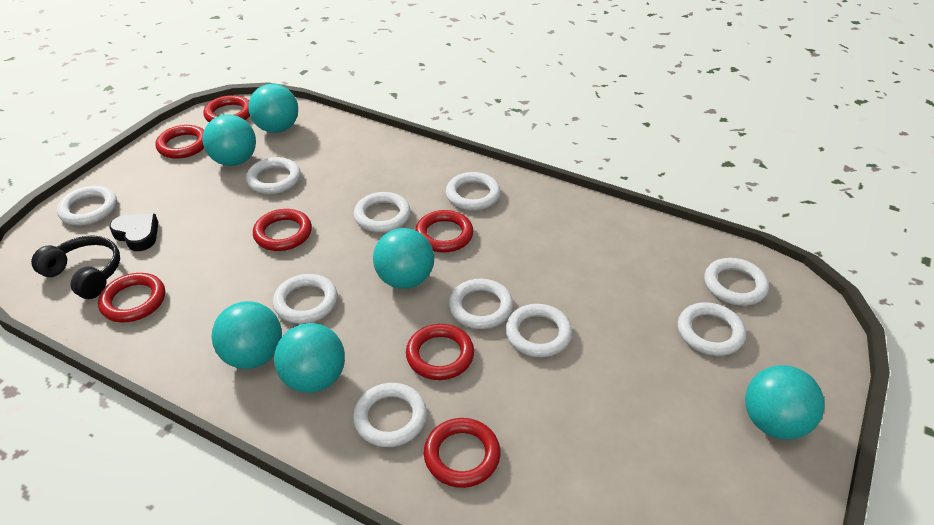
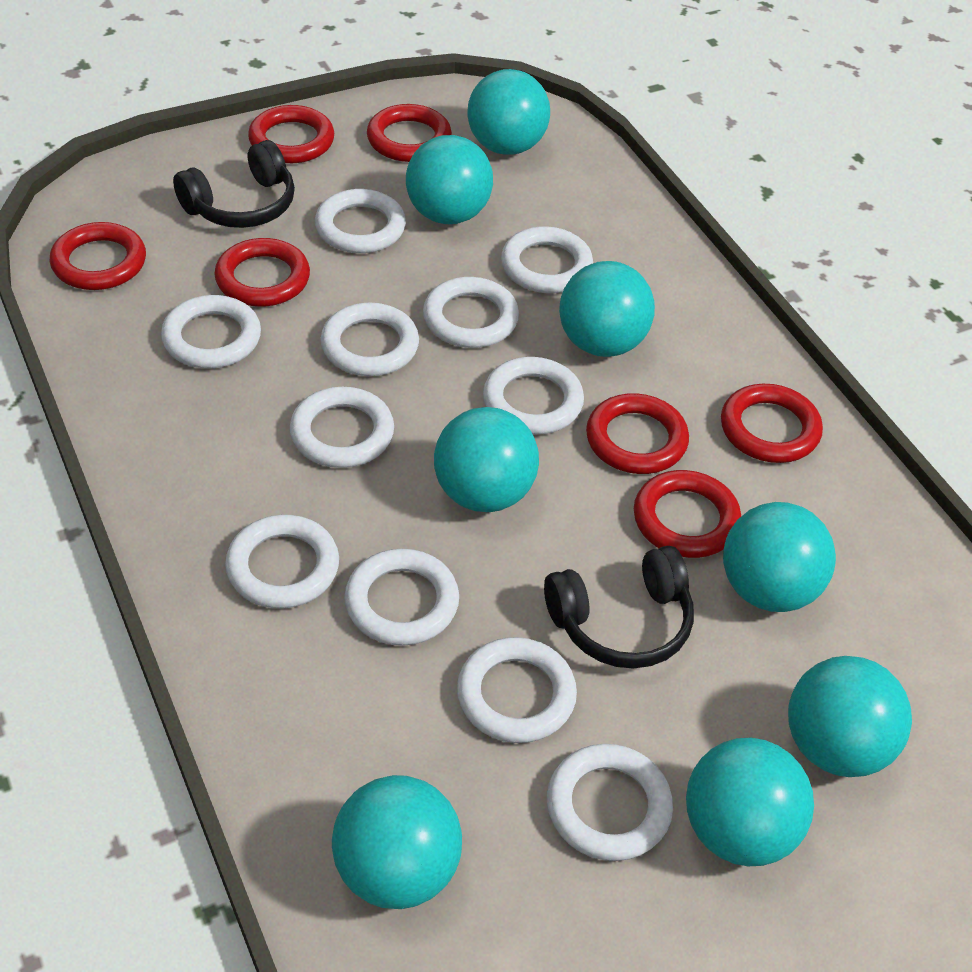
black headphones: 1 -> 2
black heart: 1 -> 0
turquoise ball: 6 -> 8
white ring: 10 -> 11

